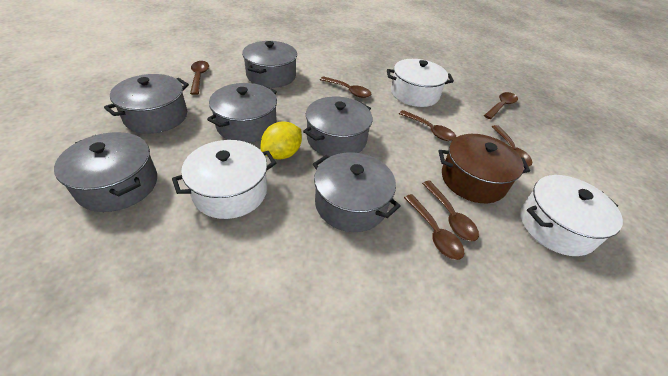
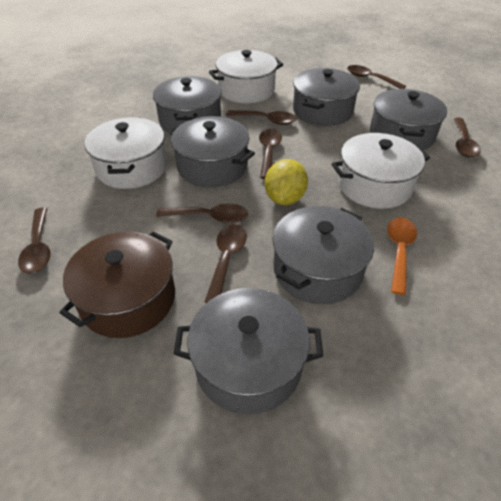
orange spoon: 0 -> 1

